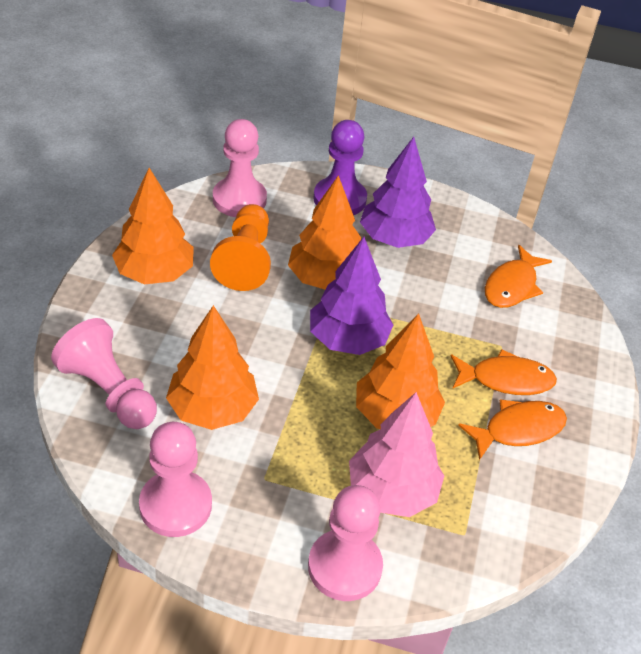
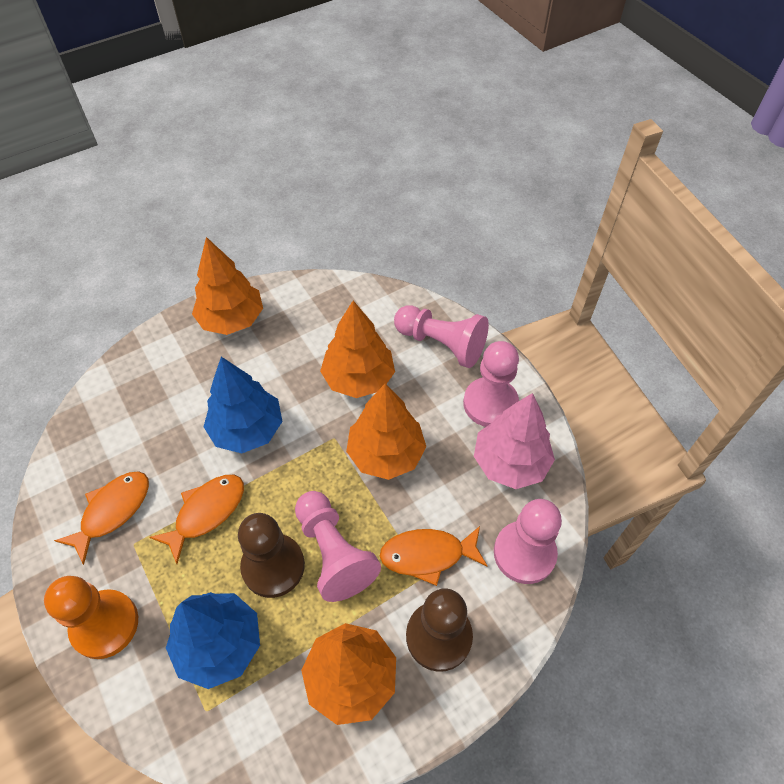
blue tree: 0 -> 2
brown pawn: 0 -> 2
purple pawn: 1 -> 0
purple tree: 2 -> 0

